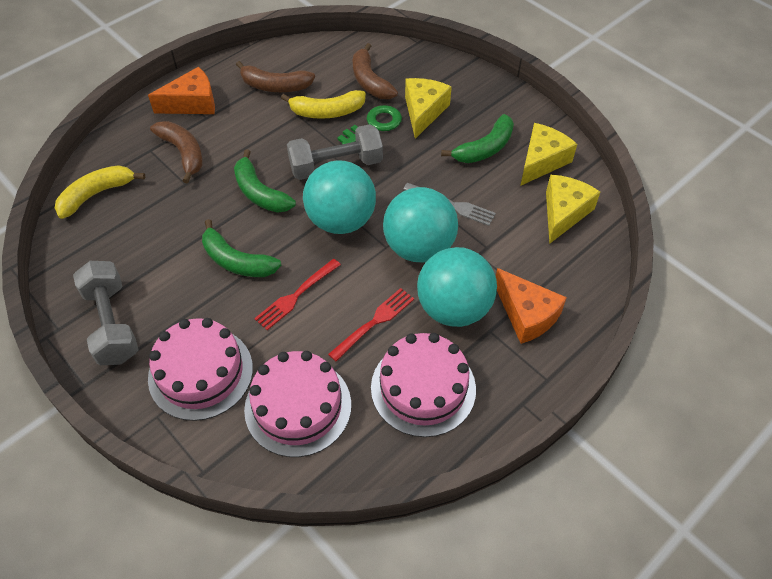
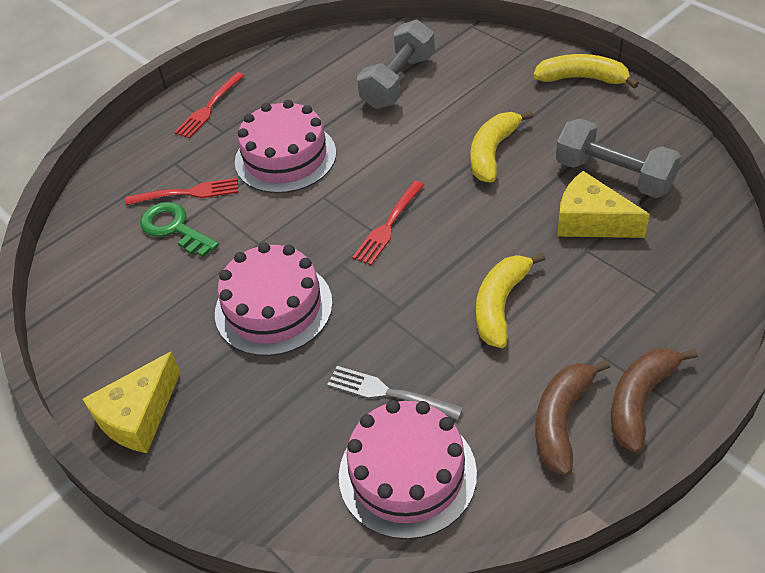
brown banana: 3 -> 2
green banana: 3 -> 0
orange cheese: 2 -> 0
red fork: 2 -> 3
turquoise ball: 3 -> 0
yellow banana: 2 -> 3
yellow cheese: 3 -> 2

